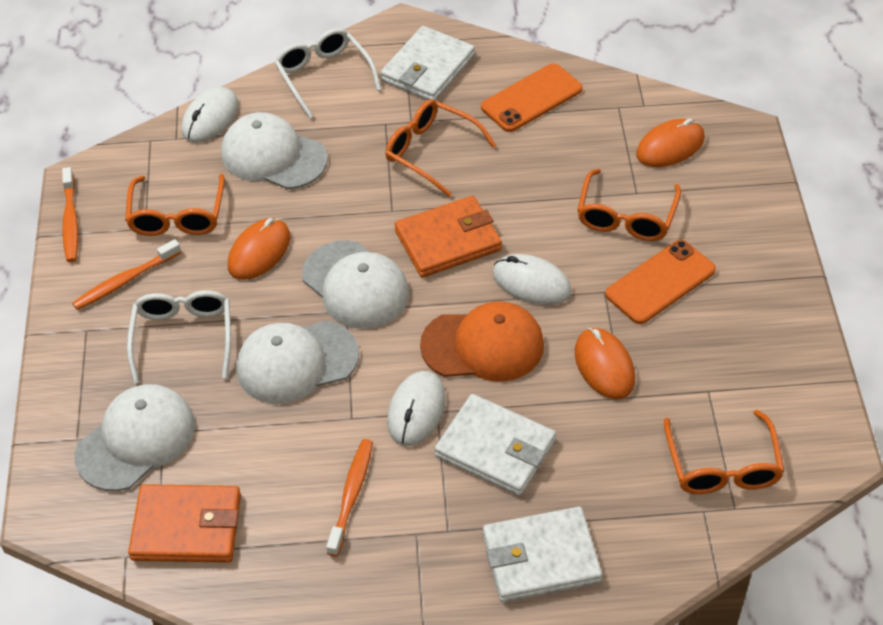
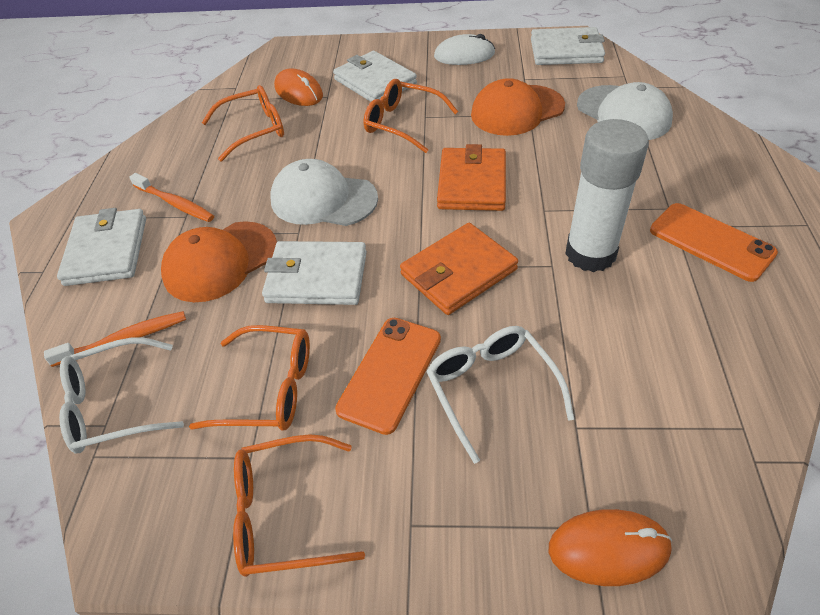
orange cap: 1 -> 2
orange mouse: 3 -> 2
orange toothbrush: 3 -> 2
white cap: 4 -> 2
white glue stick: 0 -> 1
white mouse: 3 -> 1
white wallet: 3 -> 4

